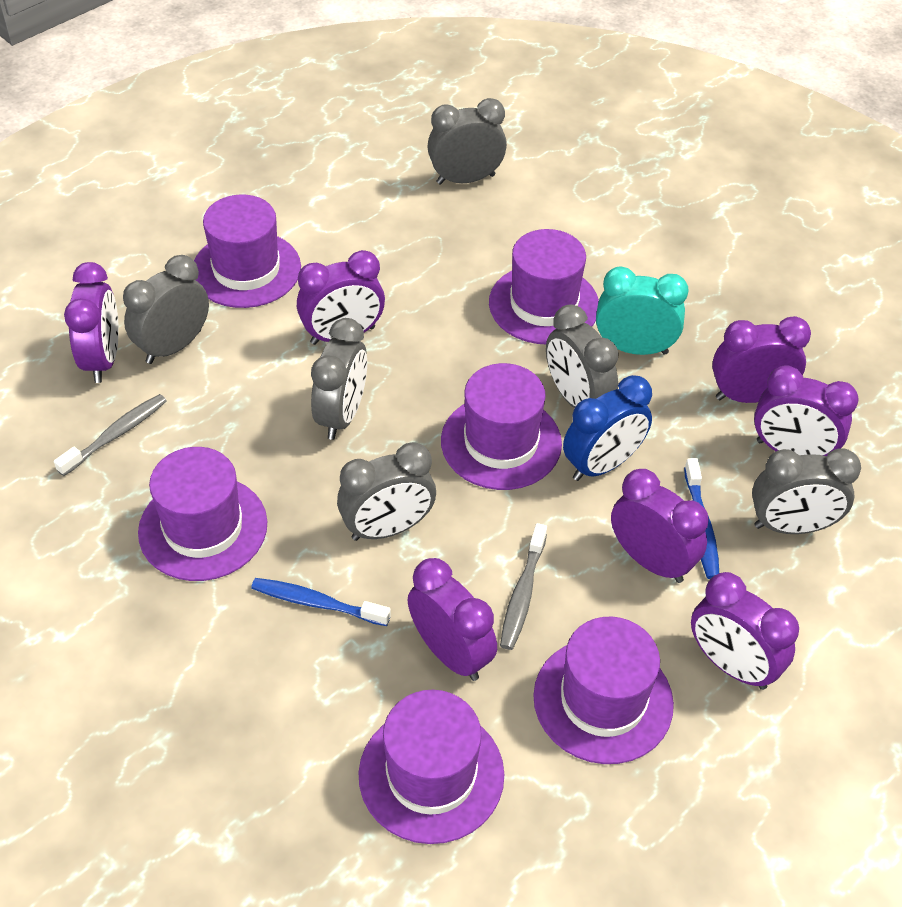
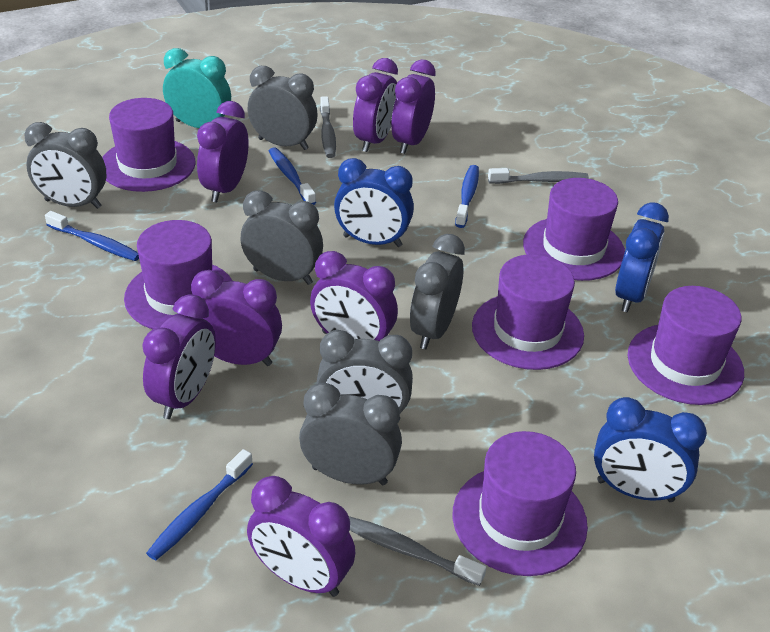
blue clock: 1 -> 3
blue toothbrush: 2 -> 4
grey toothbrush: 2 -> 3

